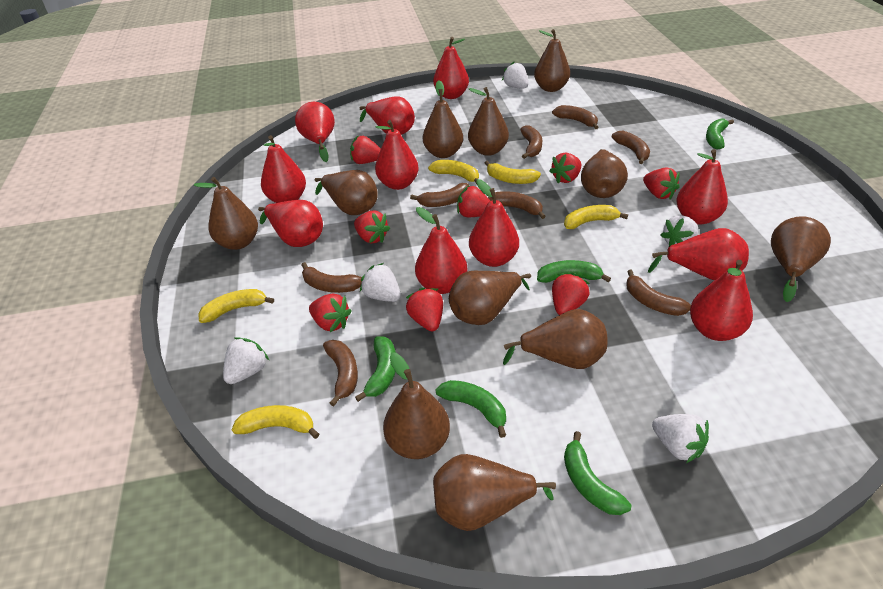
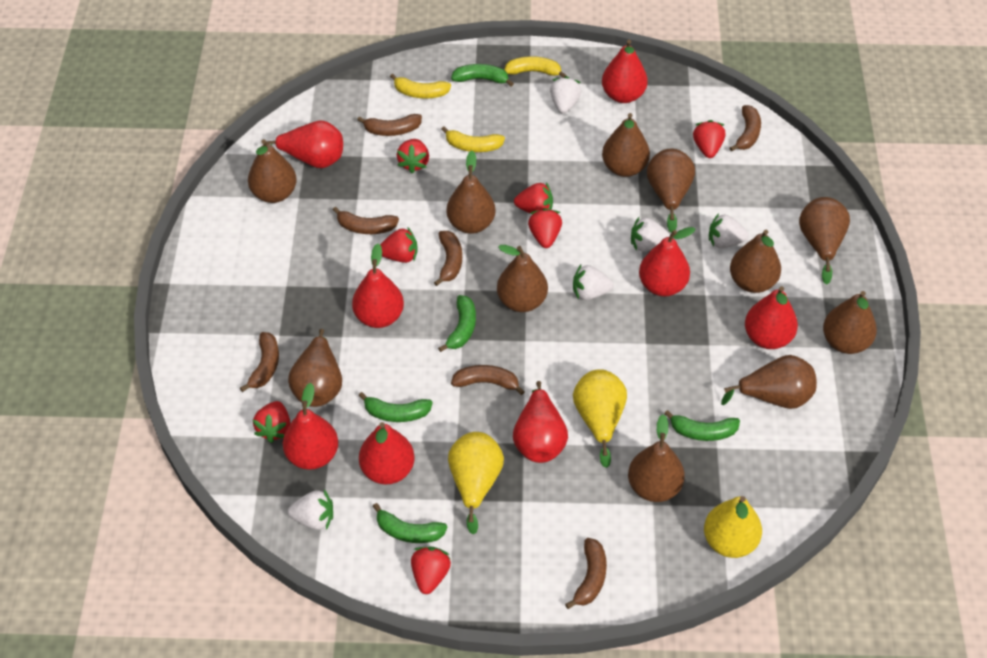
brown banana: 8 -> 7
red pear: 11 -> 8
red strawberry: 8 -> 7
yellow banana: 5 -> 3
yellow pear: 0 -> 3

